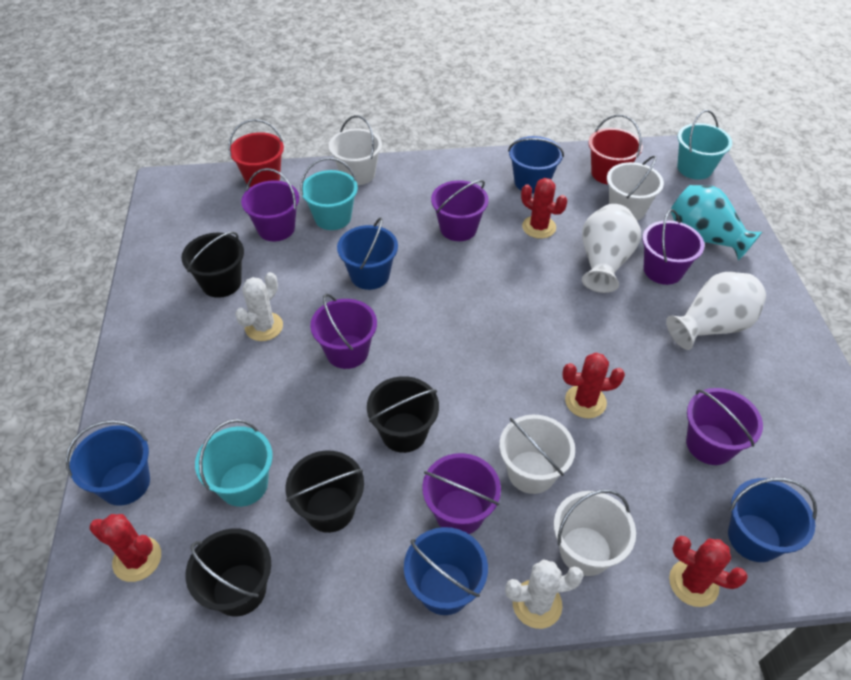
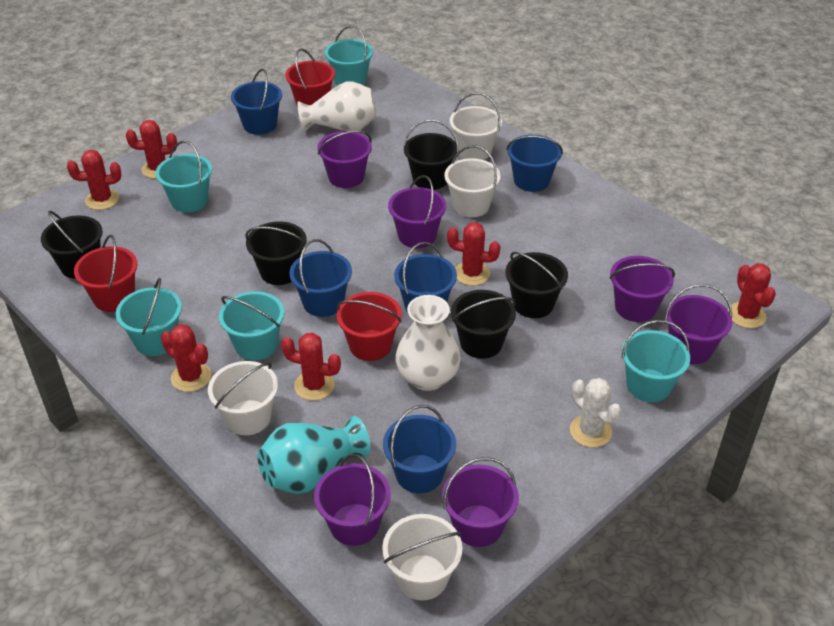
black bucket: 4 -> 5
red bucket: 2 -> 3
red cactus: 4 -> 6
turquoise bucket: 3 -> 5
white cactus: 2 -> 1

